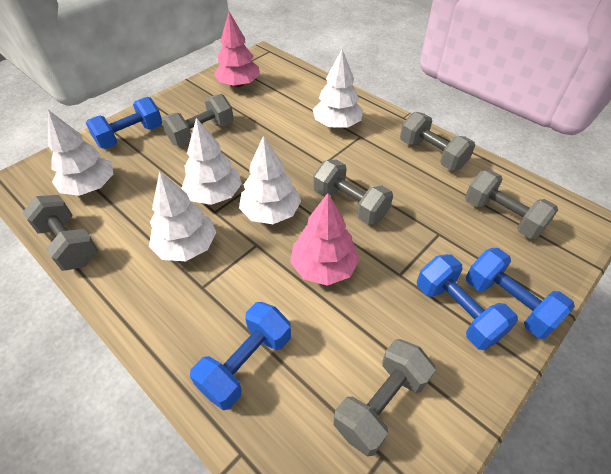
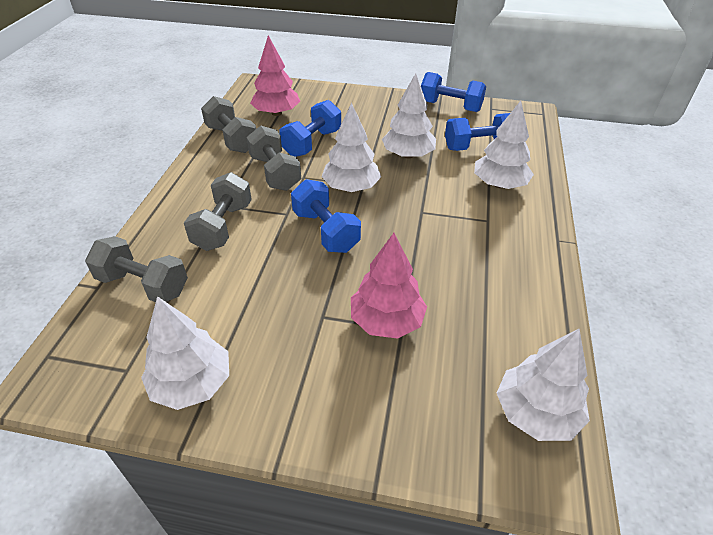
grey dumbbell: 6 -> 4

